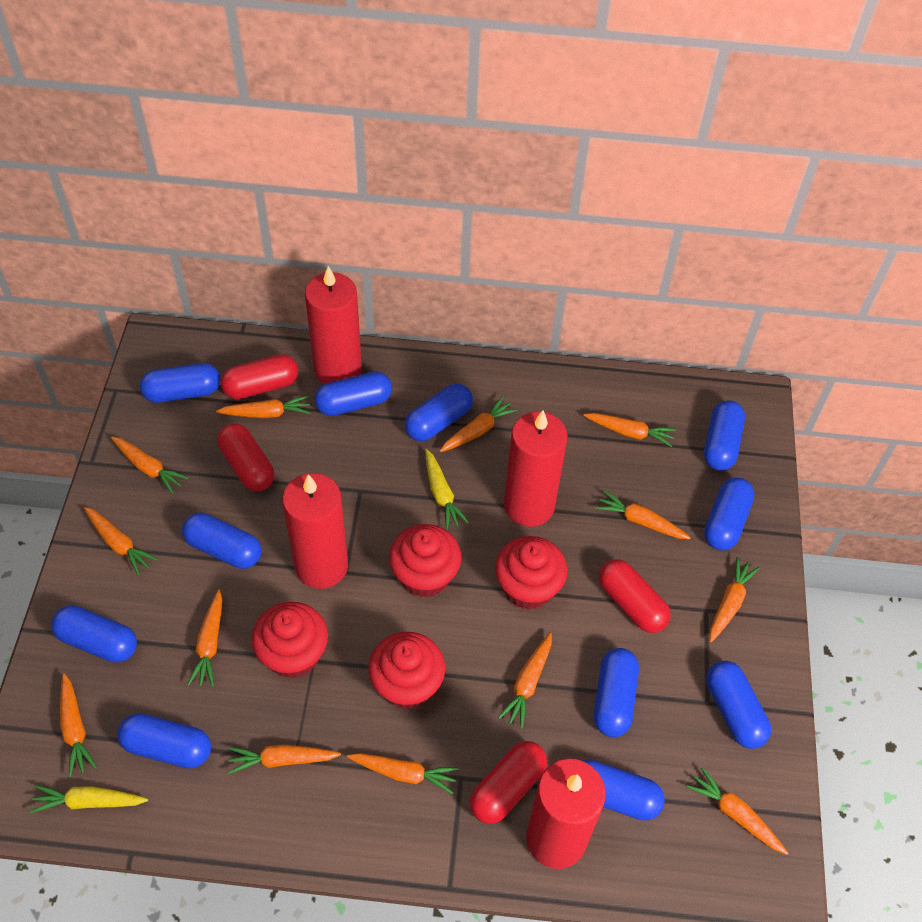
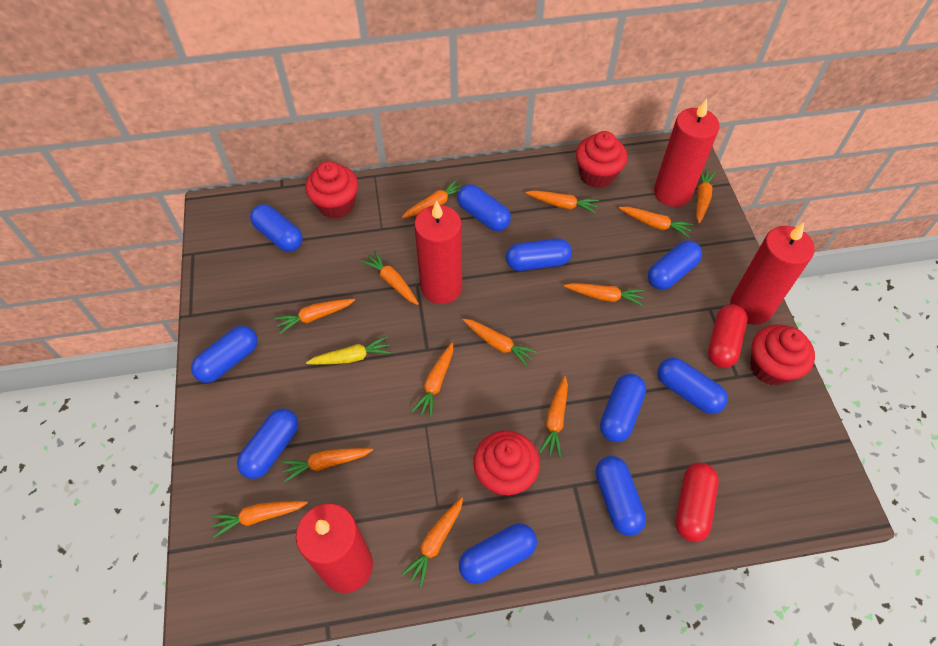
blue capsule: 11 -> 10
red capsule: 4 -> 2
yellow carrot: 2 -> 1

